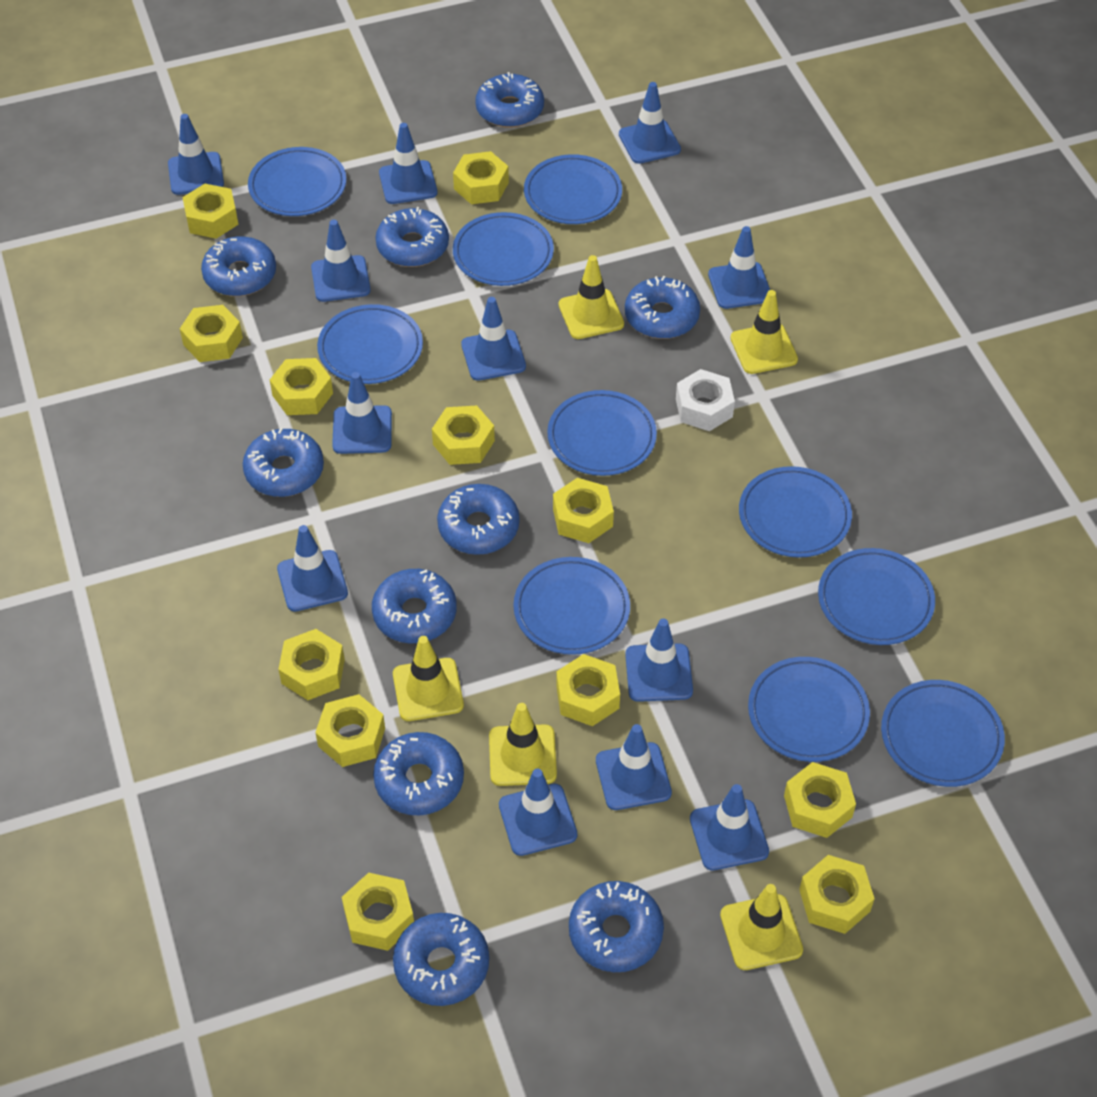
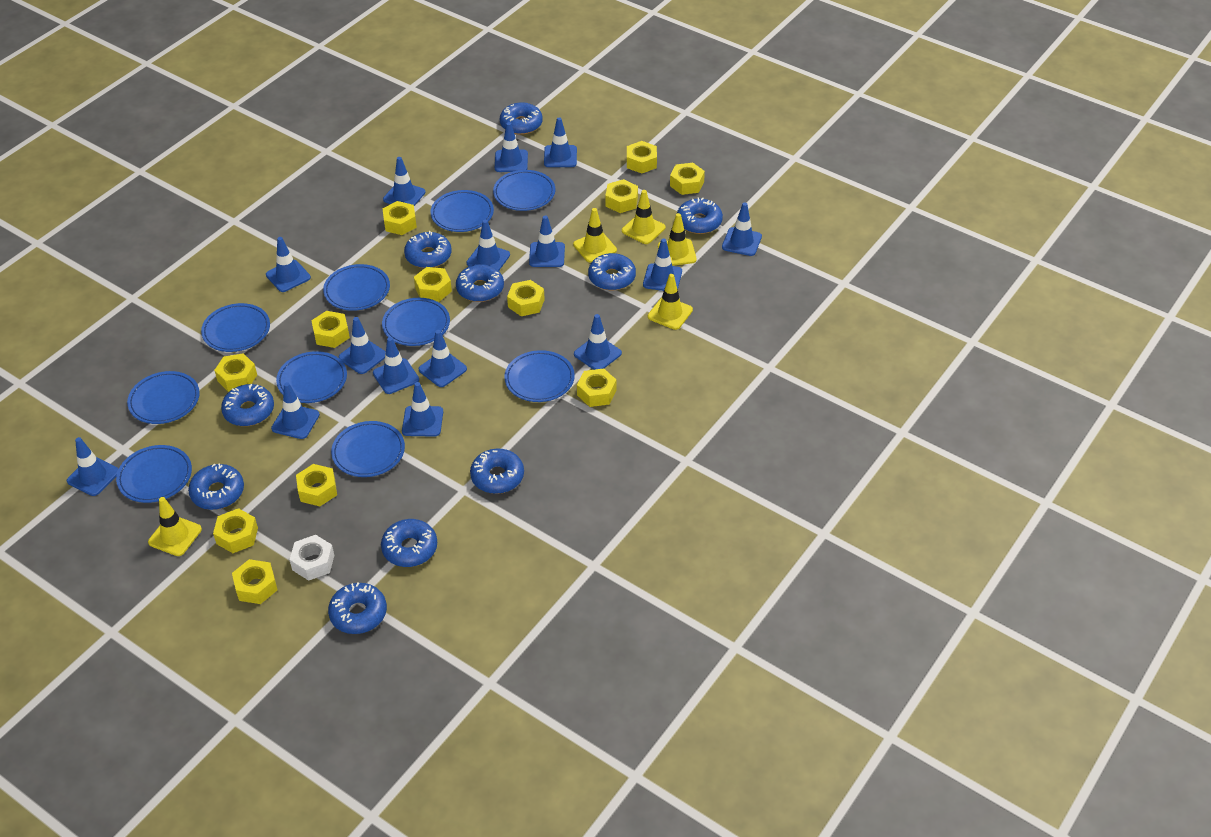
blue traffic cone: 12 -> 15

